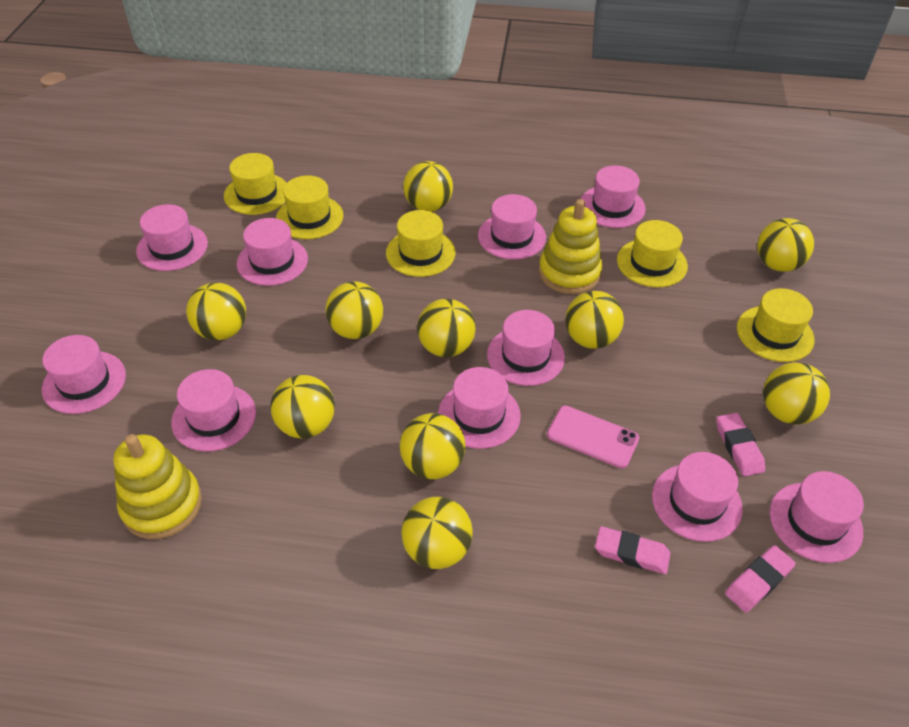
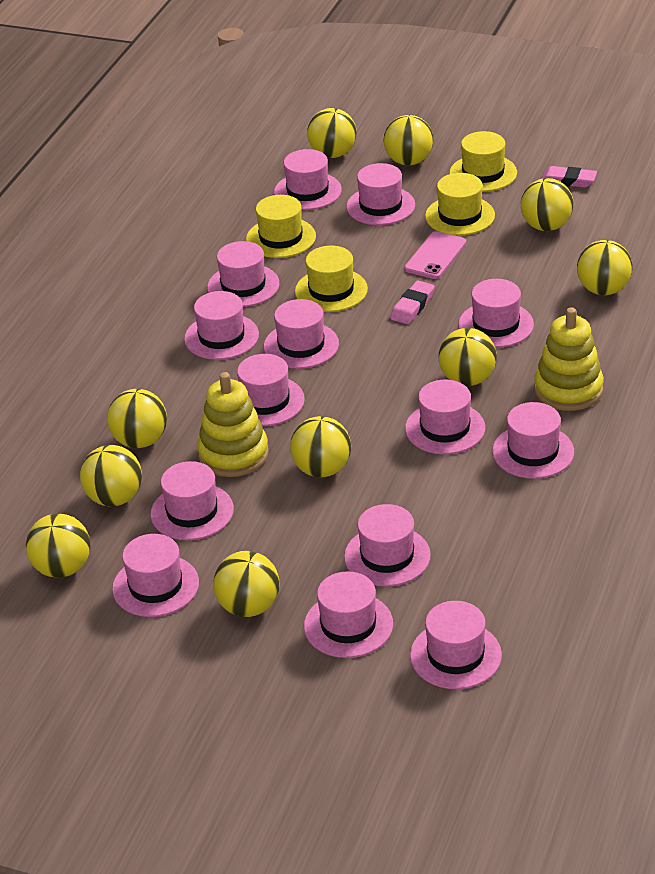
pink eraser: 3 -> 2
pink hat: 10 -> 14
yellow hat: 5 -> 4

